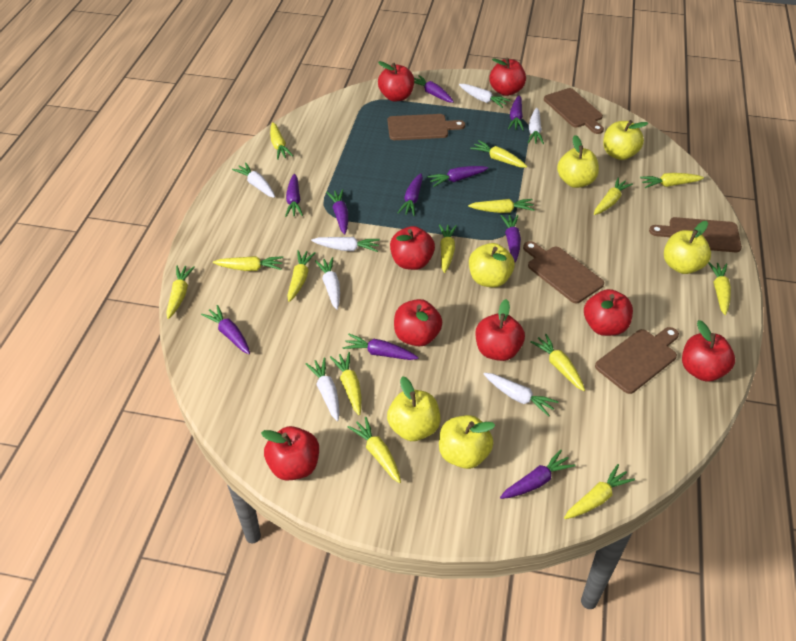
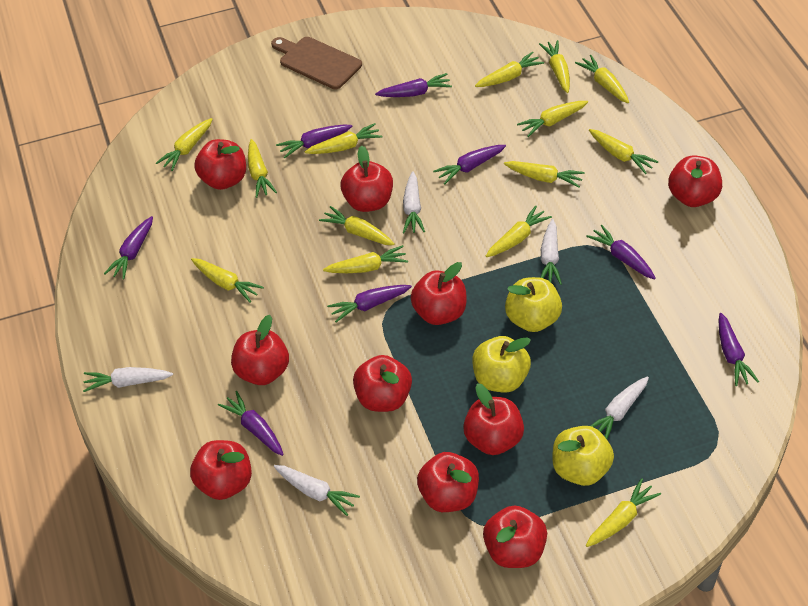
brown cutting board: 5 -> 1
purple carrot: 10 -> 8
red apple: 8 -> 10
white carrot: 7 -> 5
yellow apple: 6 -> 3

